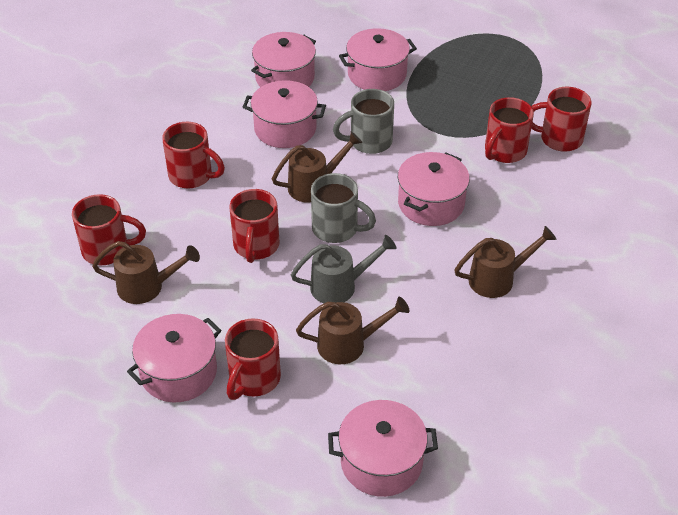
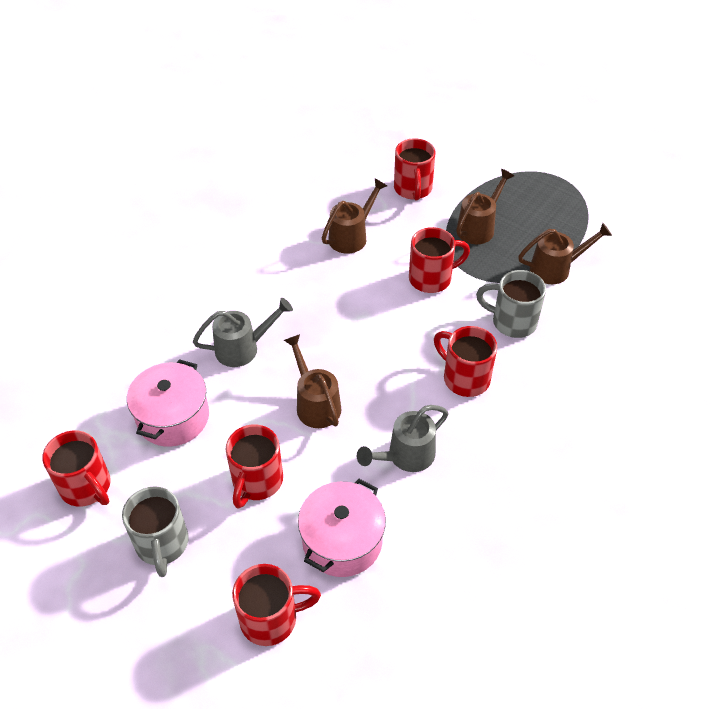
grey watering can: 1 -> 2
pink pot: 6 -> 2

